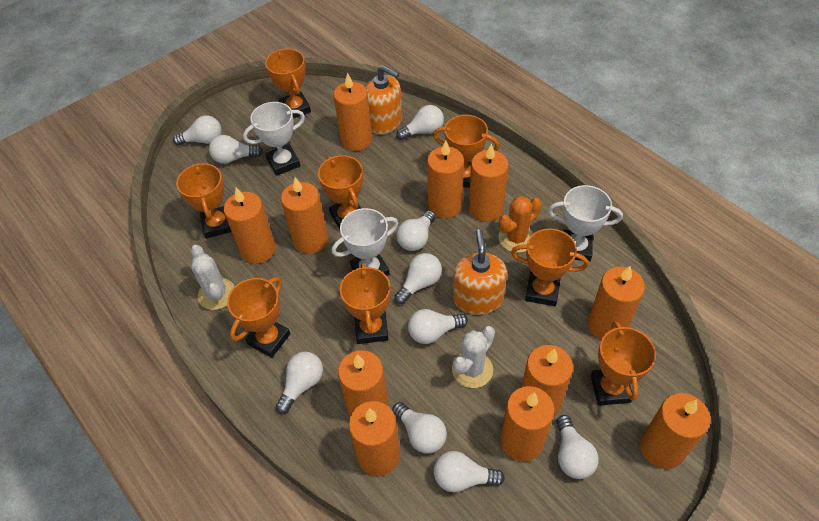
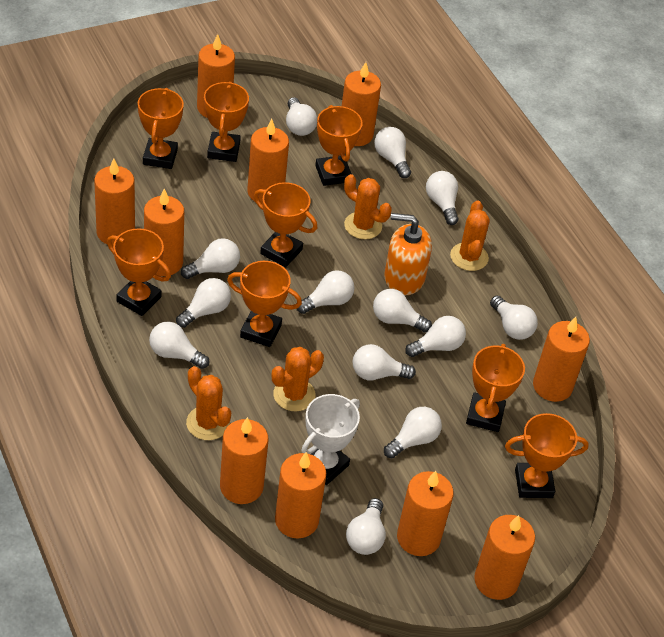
orange cactus: 1 -> 4
orange candle: 11 -> 10
orange soap dispenser: 2 -> 1
white cactus: 2 -> 0
white light bulb: 10 -> 13
white trophy: 3 -> 1

